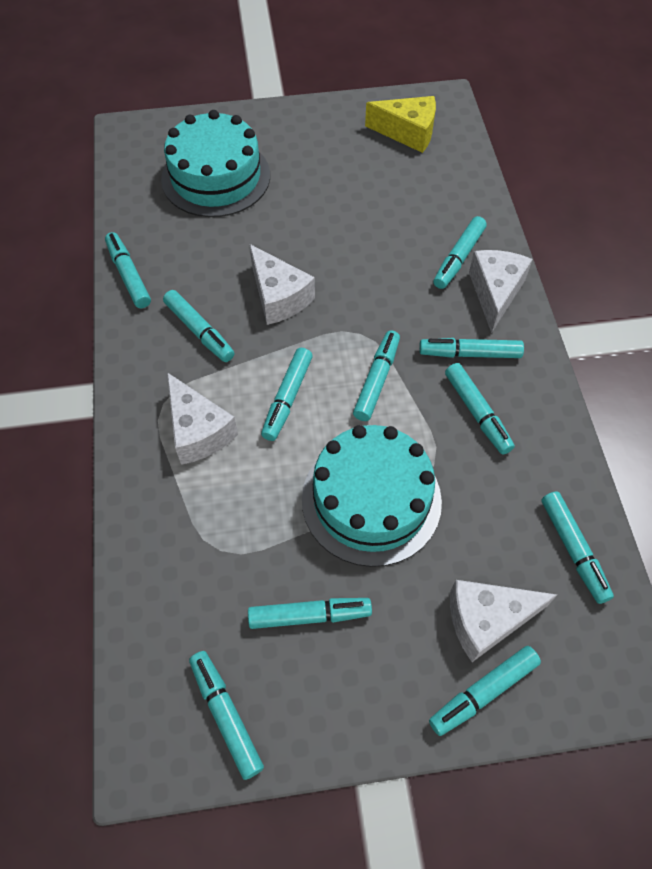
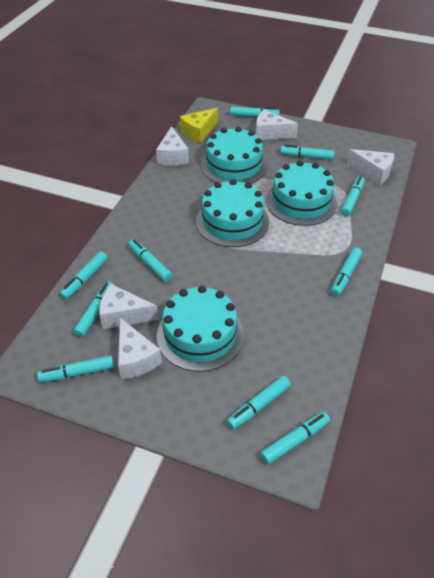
turquoise cake: 2 -> 4
turquoise marker: 11 -> 10
white cheese: 4 -> 5

